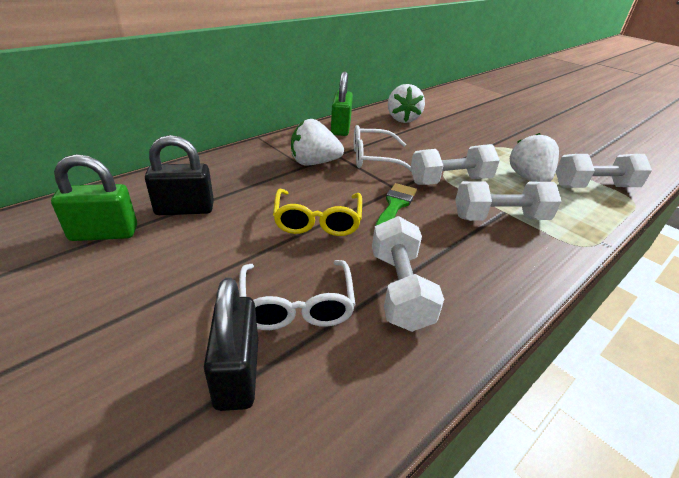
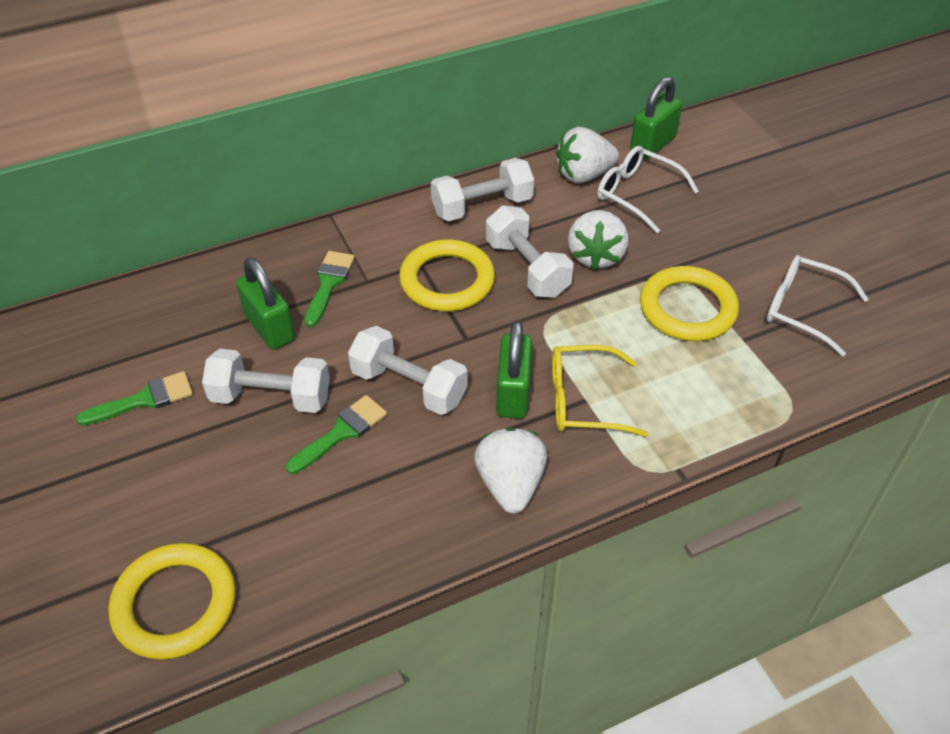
black padlock: 2 -> 0
green brush: 1 -> 3
green padlock: 2 -> 3
yellow ring: 0 -> 3

